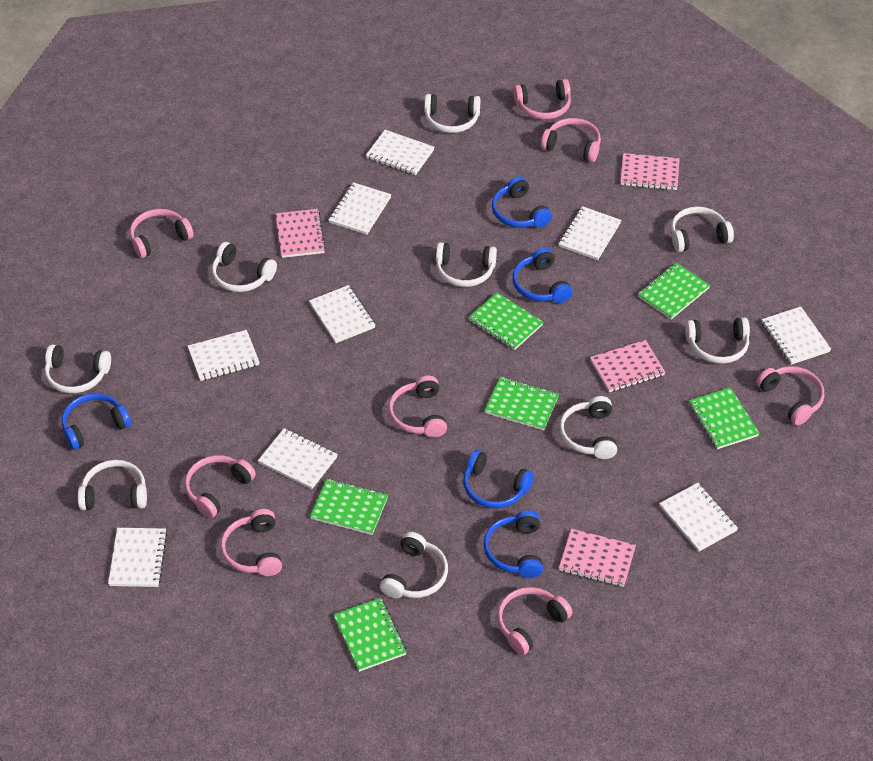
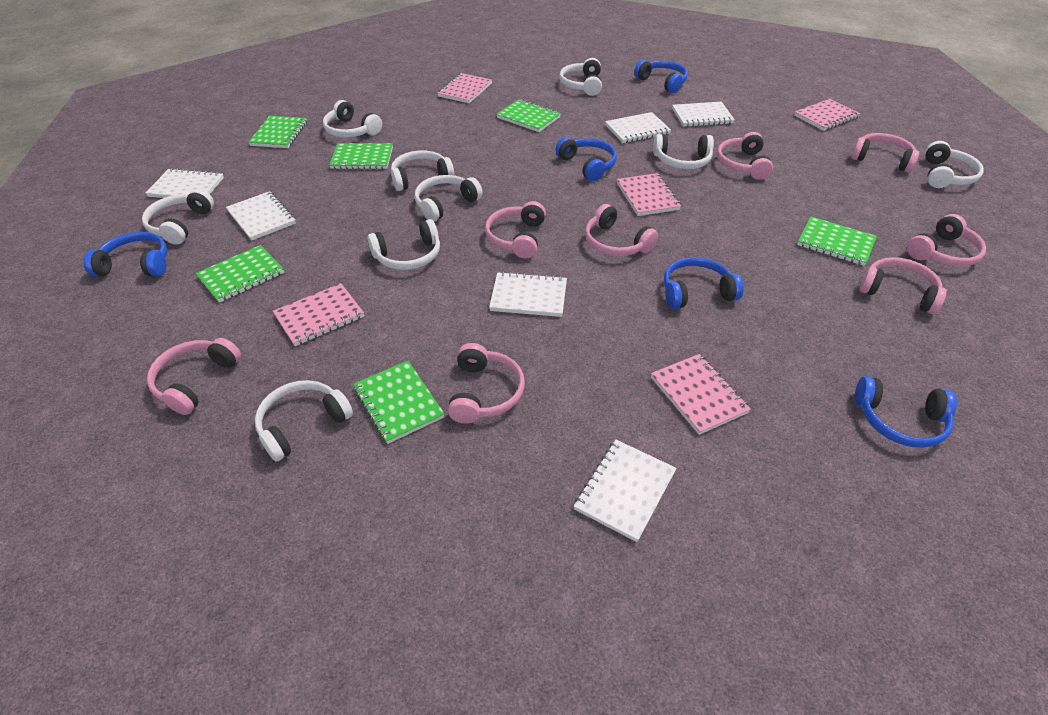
pink notebook: 4 -> 5
white notebook: 9 -> 6

